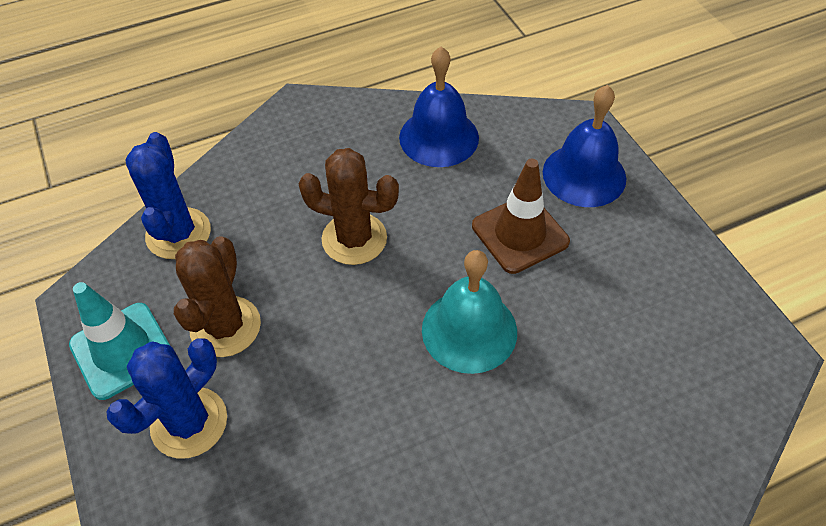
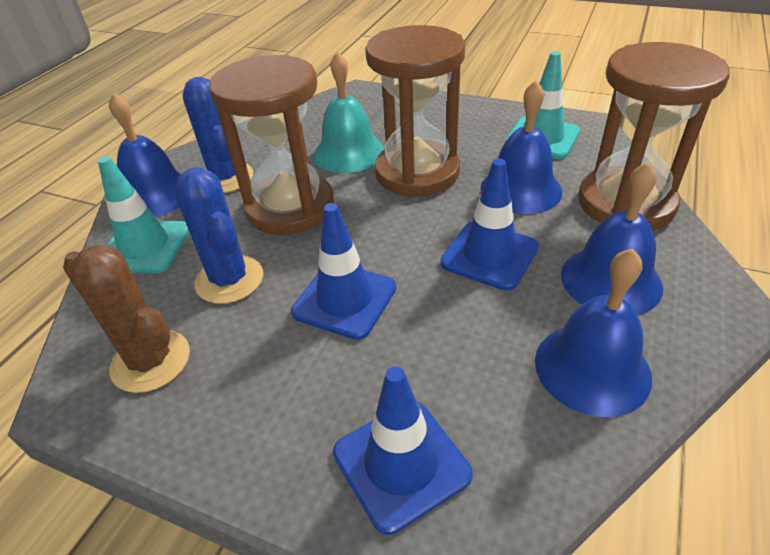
blue bell: 2 -> 4
blue traffic cone: 0 -> 3
brown cactus: 2 -> 1
brown hourglass: 0 -> 3
brown traffic cone: 1 -> 0
turquoise traffic cone: 1 -> 2

